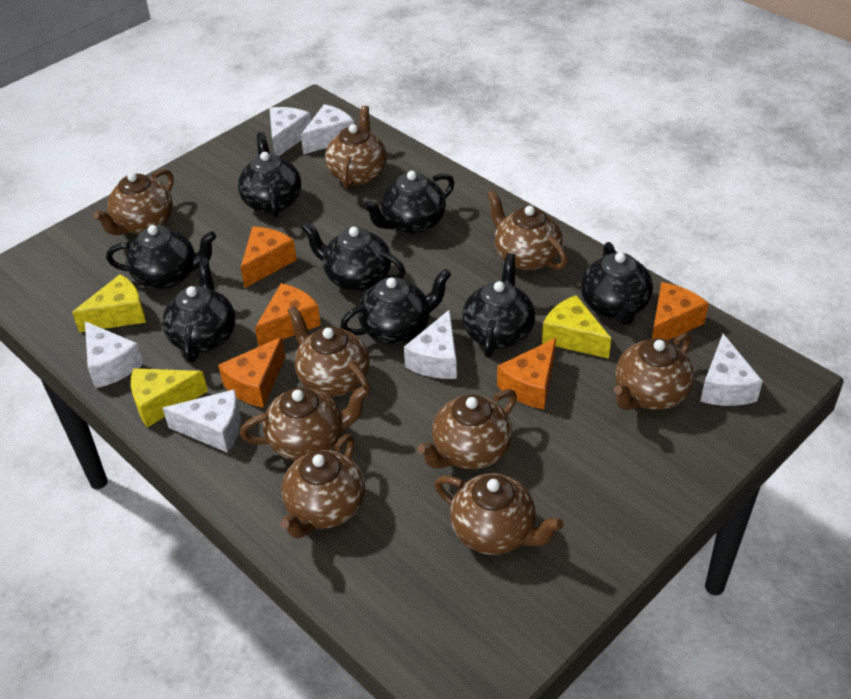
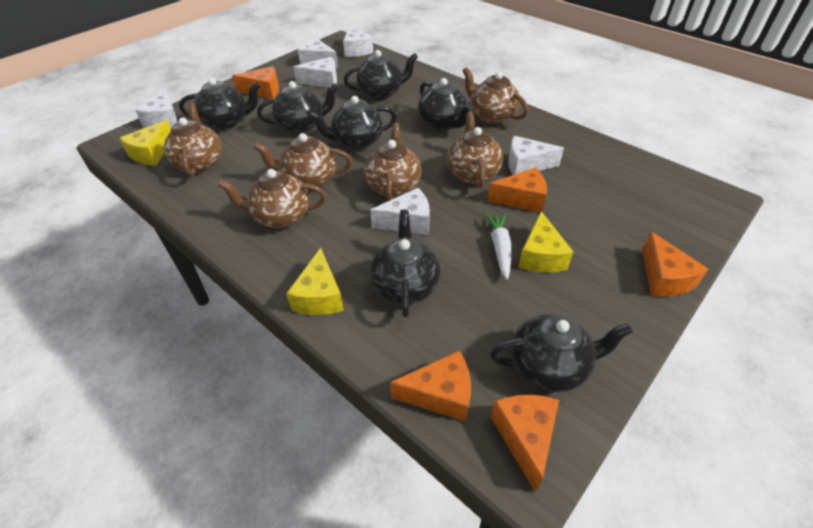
black teapot: 8 -> 7
brown teapot: 9 -> 6
white carrot: 0 -> 1

